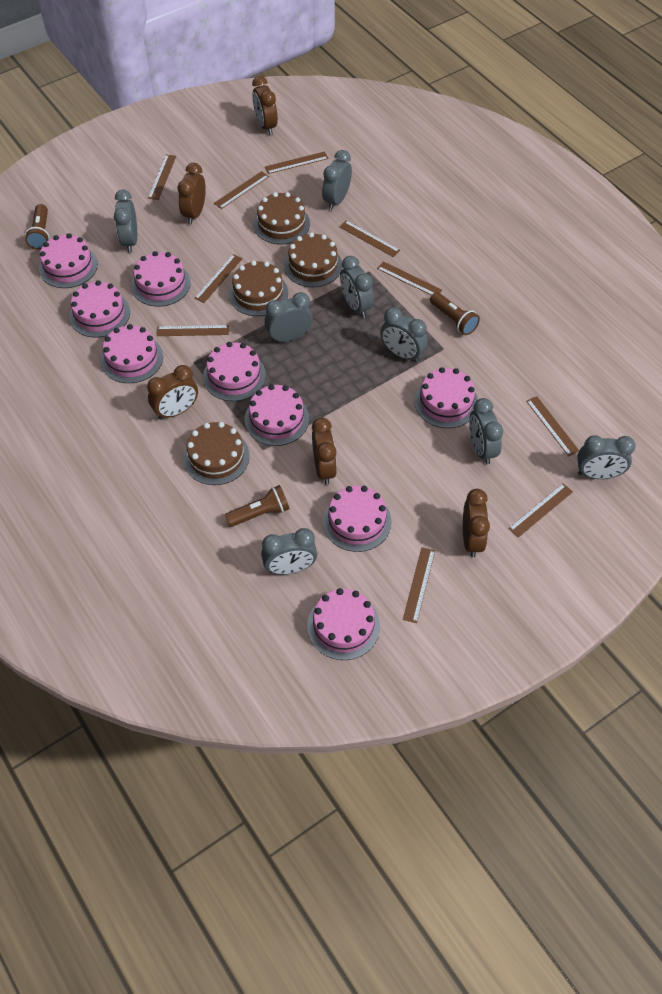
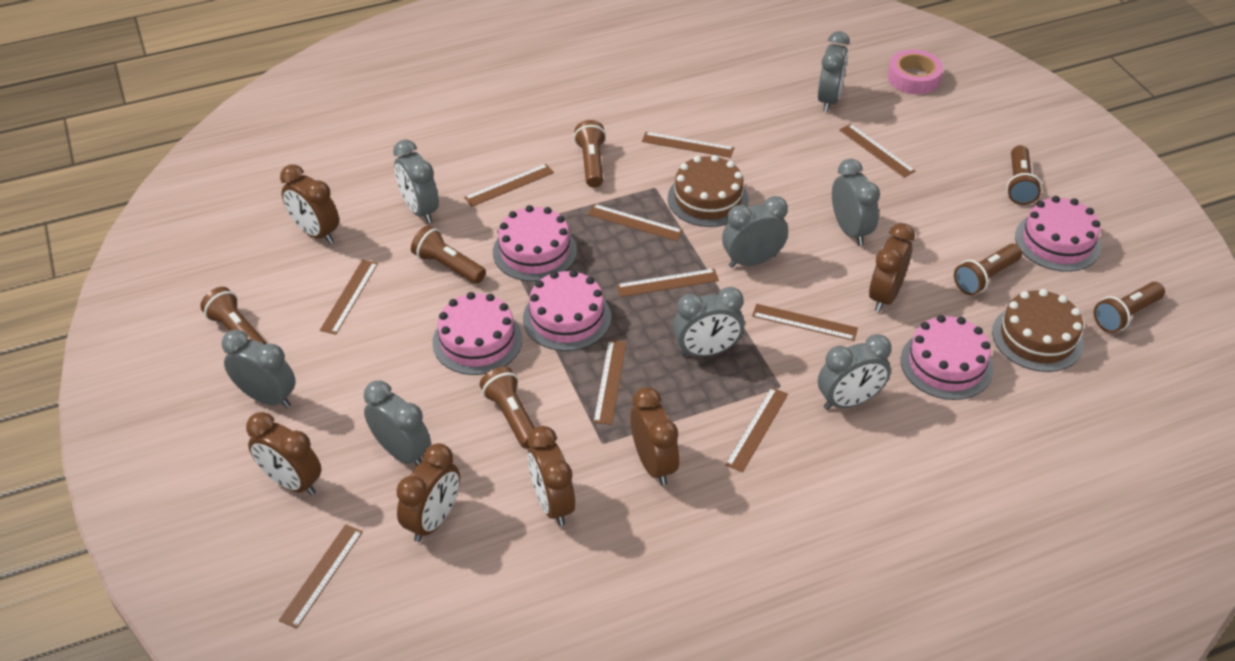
brown cake: 4 -> 2
brown clock: 5 -> 6
brown flashlight: 3 -> 7
pink cake: 9 -> 5
pink tape: 0 -> 1

